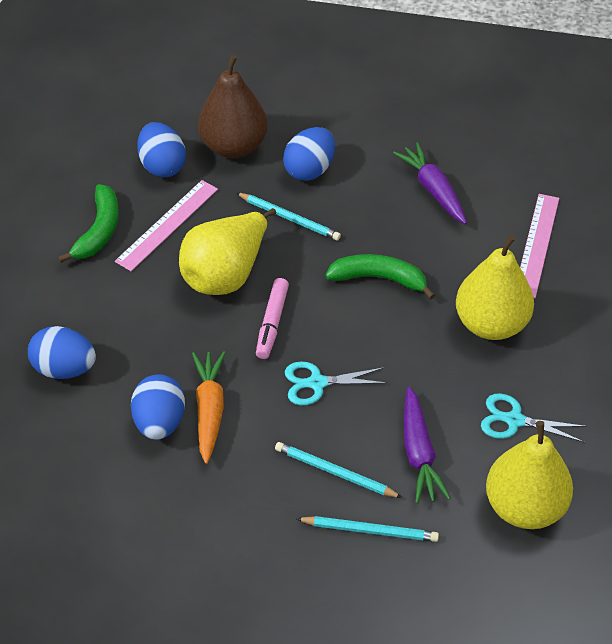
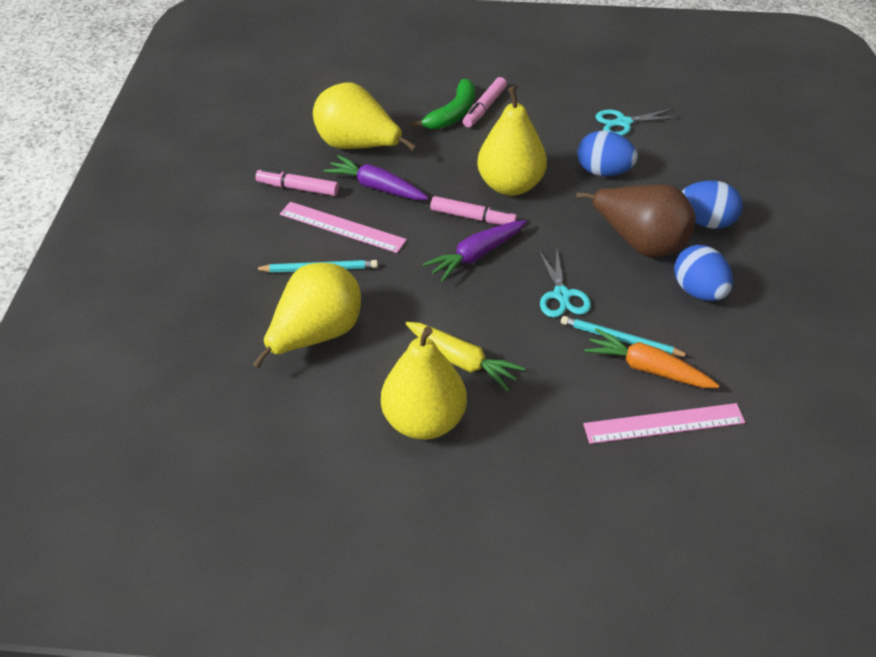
blue egg: 4 -> 3
green banana: 2 -> 1
pink marker: 1 -> 3
turquoise pencil: 3 -> 2
yellow carrot: 0 -> 1
yellow pear: 3 -> 4

